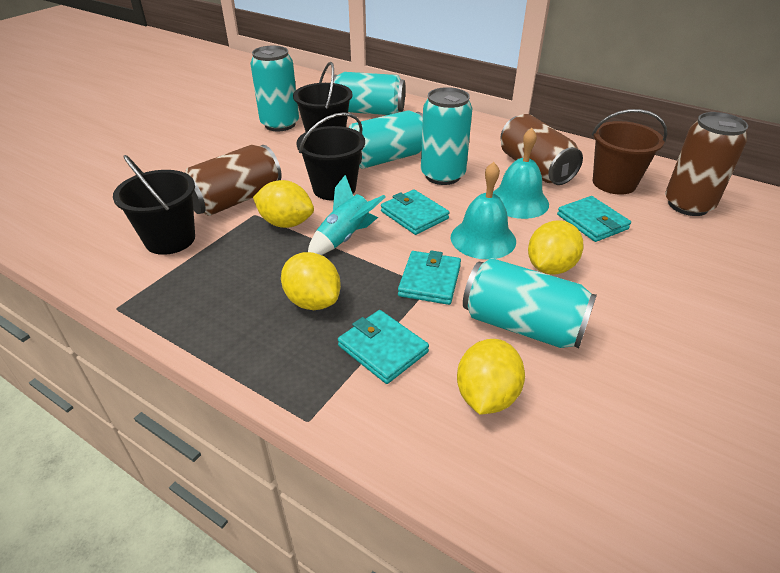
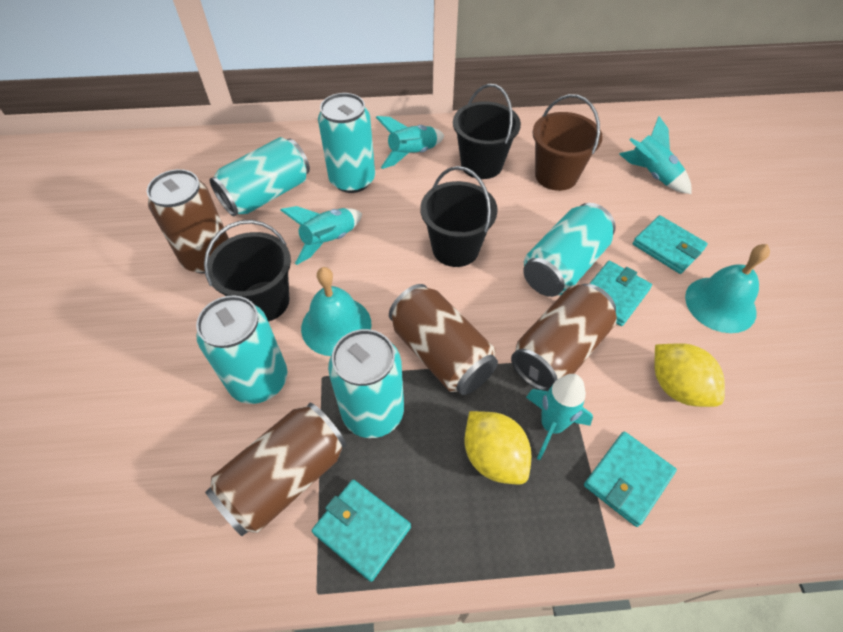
brown can: 3 -> 4
turquoise rocket: 1 -> 4
yellow lemon: 4 -> 2

